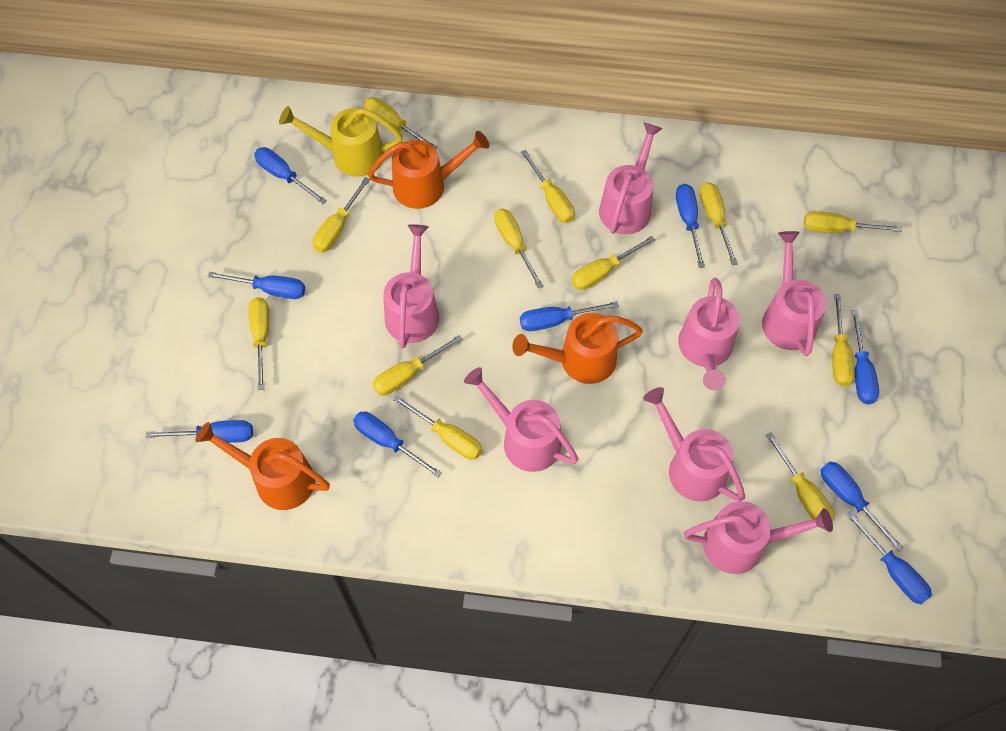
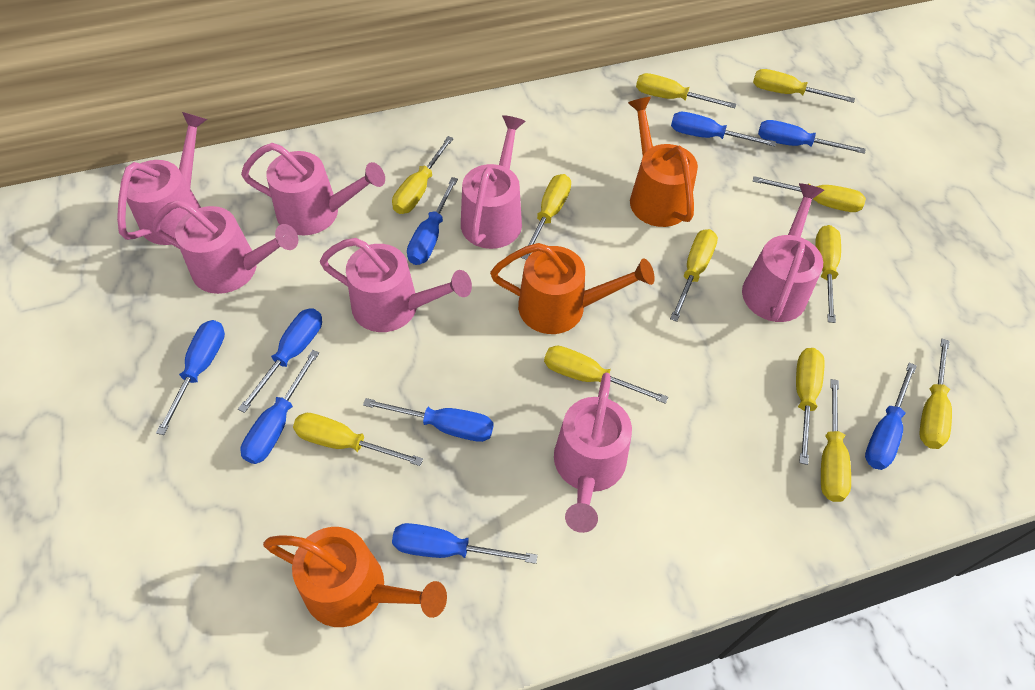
yellow watering can: 1 -> 0

